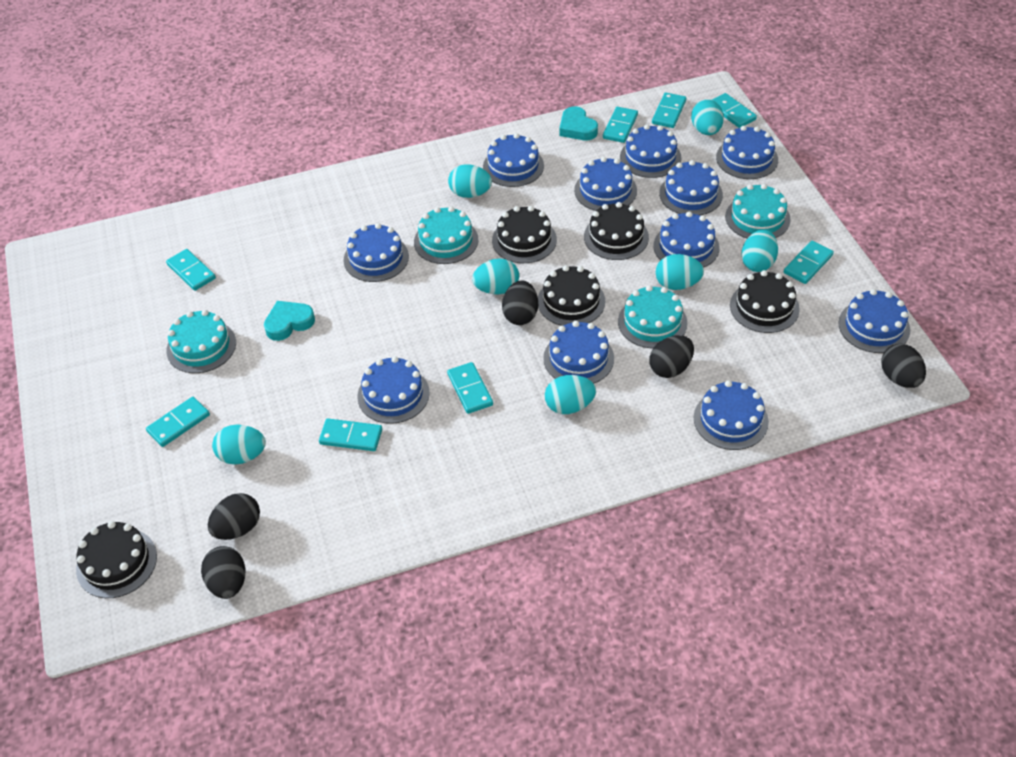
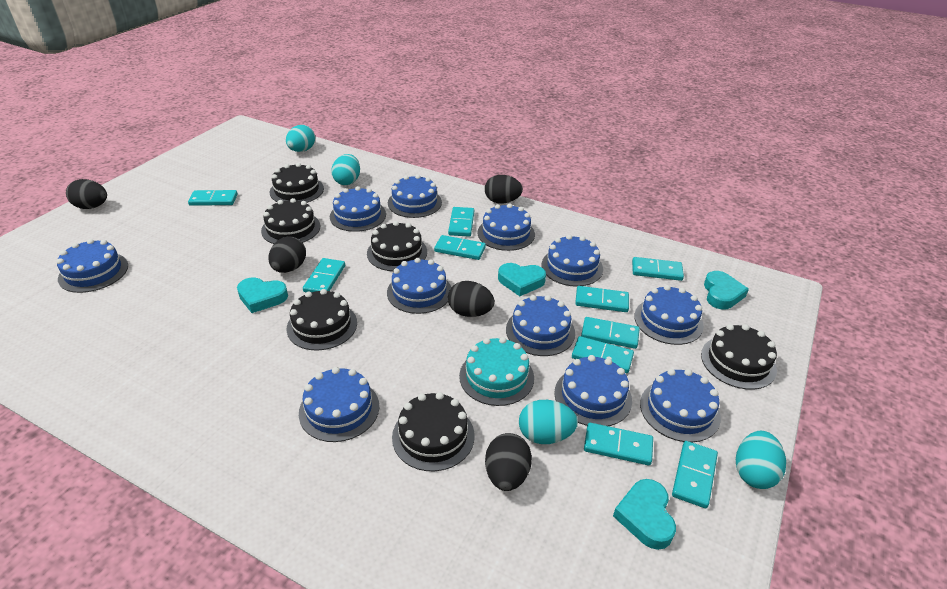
black cake: 5 -> 6
turquoise cake: 4 -> 1
turquoise domino: 8 -> 10
turquoise egg: 7 -> 4
turquoise heart: 2 -> 4

